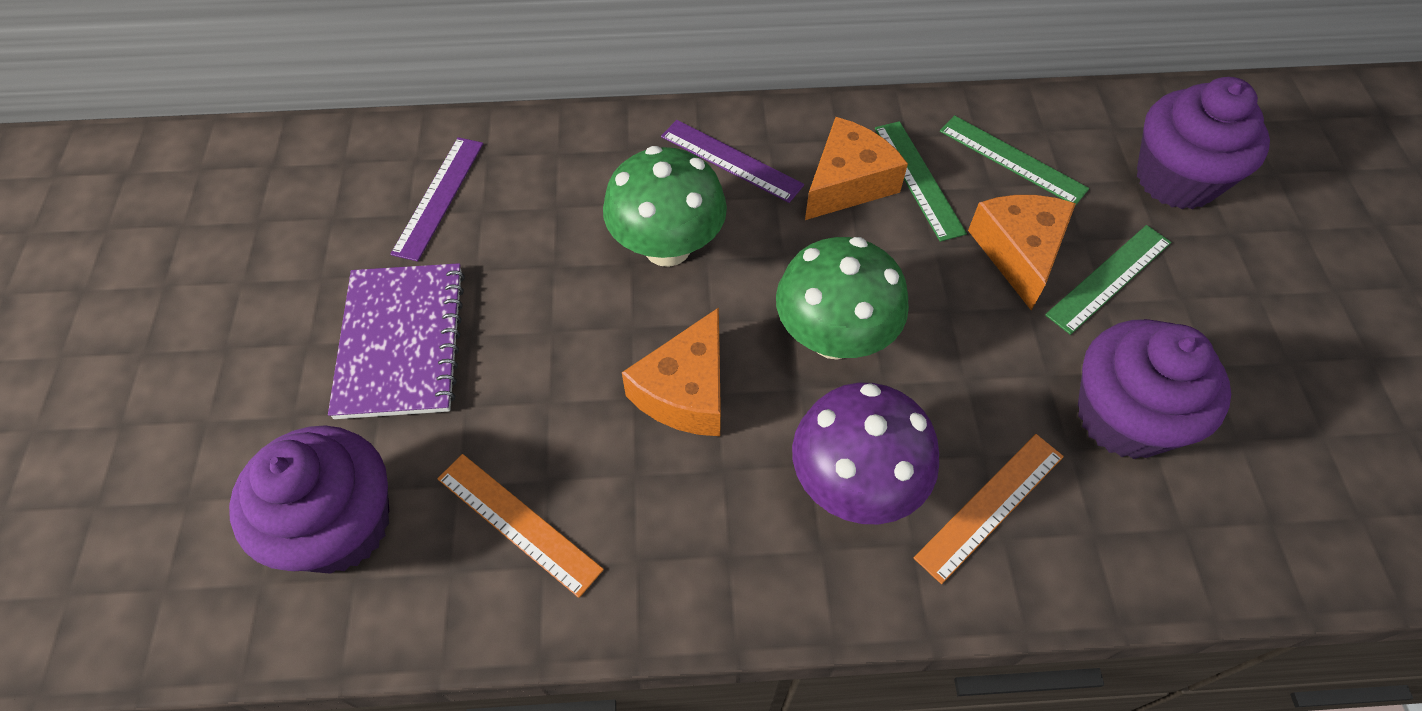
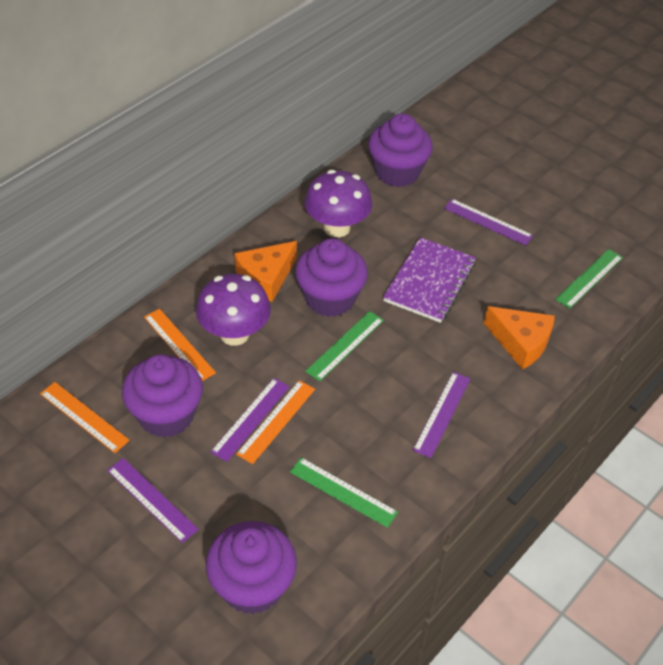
green mushroom: 2 -> 0
orange cheese: 3 -> 2
orange ruler: 2 -> 3
purple cupcake: 3 -> 4
purple mushroom: 1 -> 2
purple ruler: 2 -> 4

